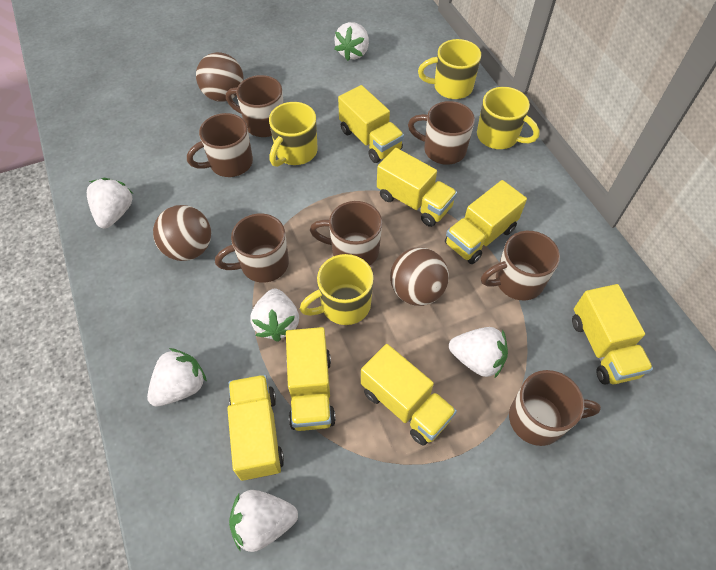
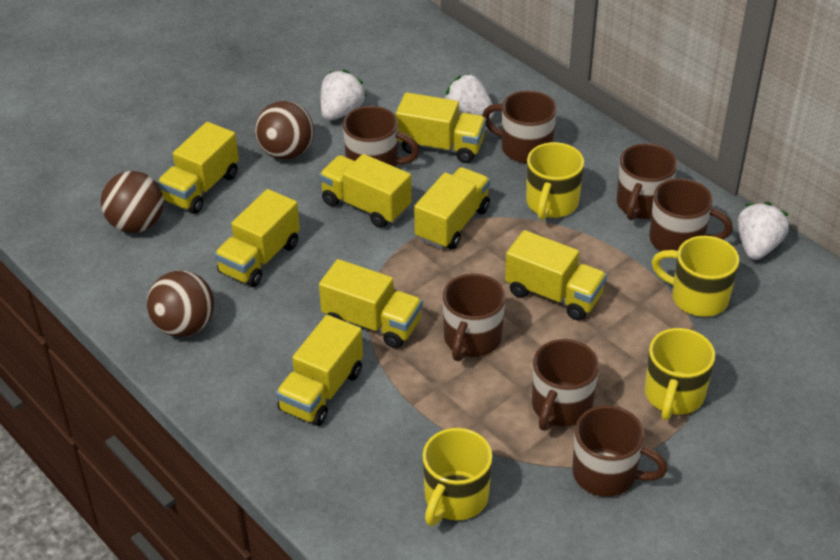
white strawberry: 6 -> 3
yellow truck: 7 -> 8

